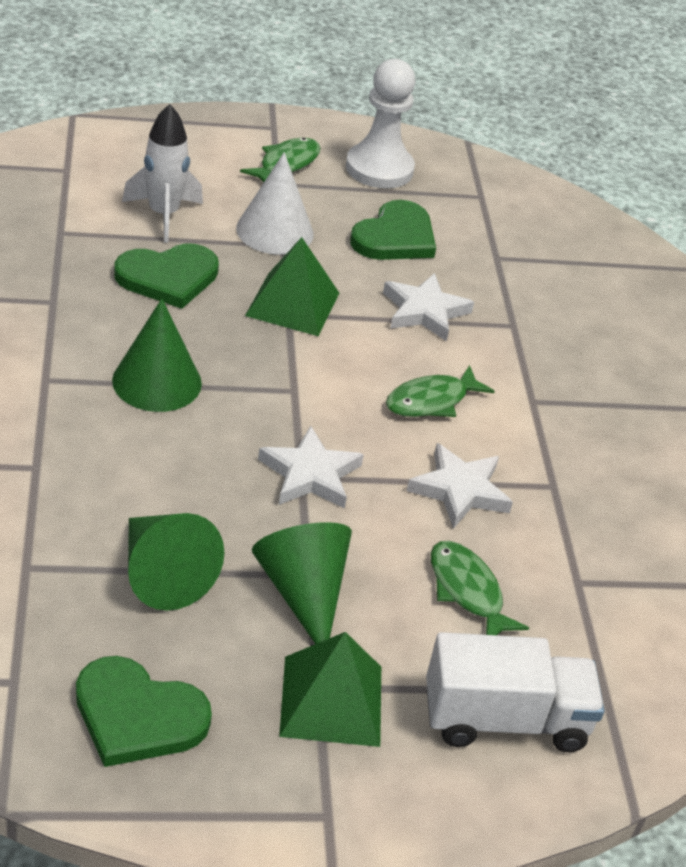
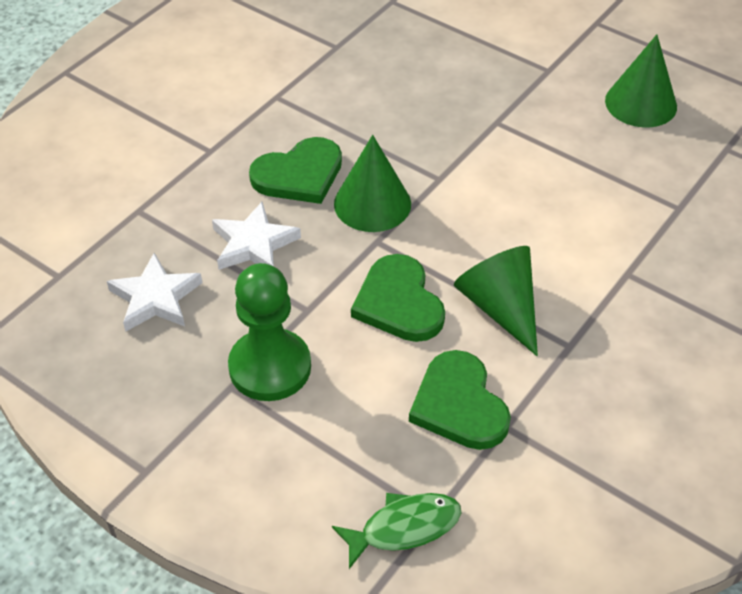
green fish: 3 -> 1
green pawn: 0 -> 1
green pyramid: 2 -> 0
white cone: 1 -> 0
white pawn: 1 -> 0
white rocket: 1 -> 0
white star: 3 -> 2
white truck: 1 -> 0

